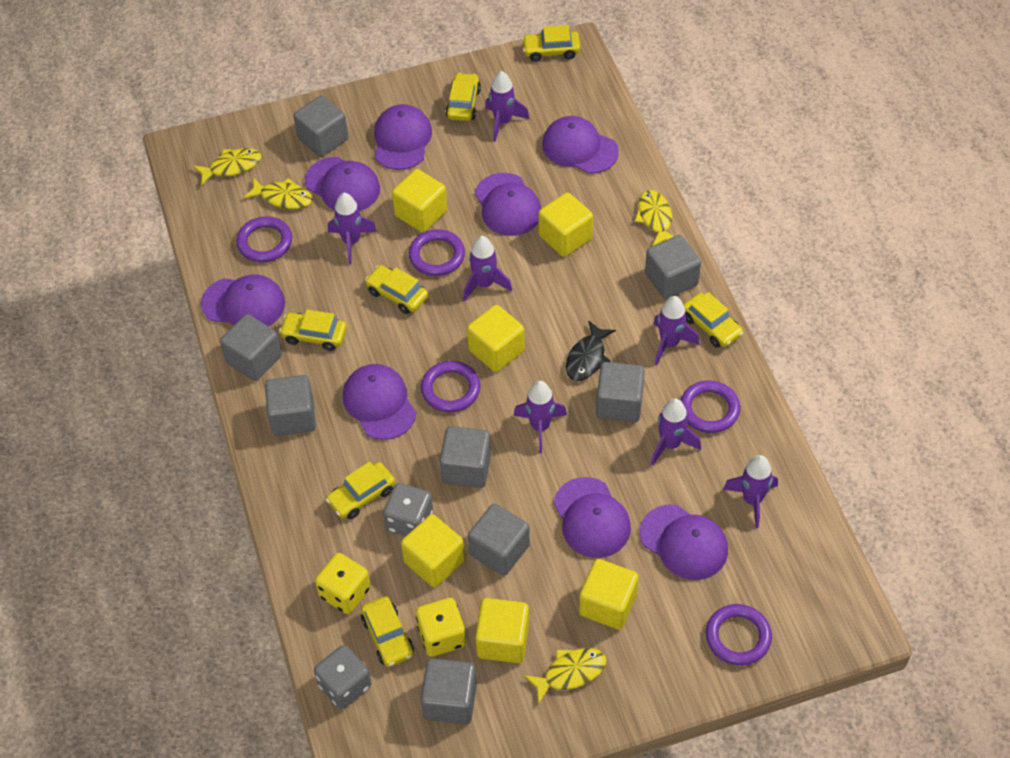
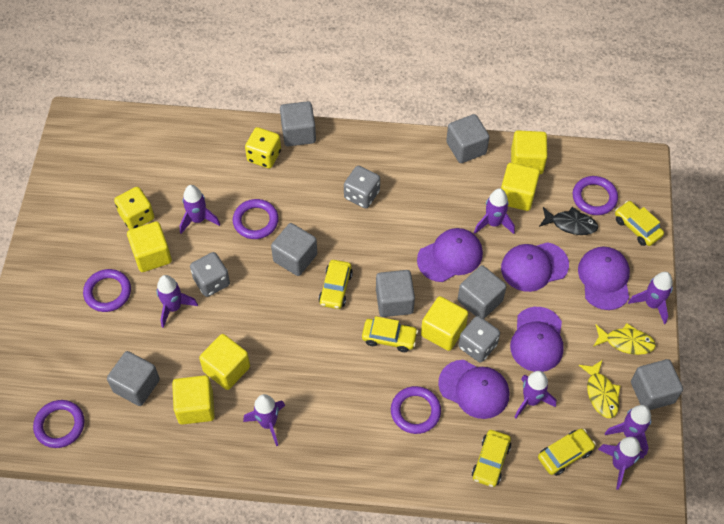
grey cube: 8 -> 7
grey dice: 2 -> 3
purple cap: 8 -> 5
purple rocket: 7 -> 8
yellow car: 7 -> 5
yellow fish: 4 -> 2

